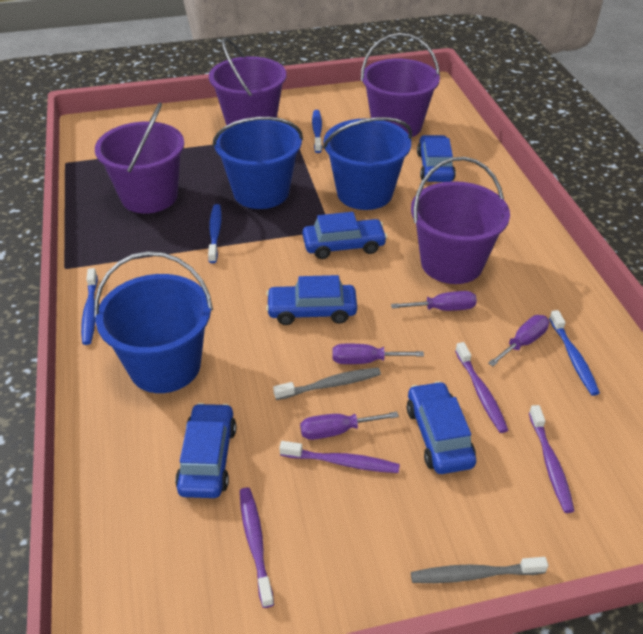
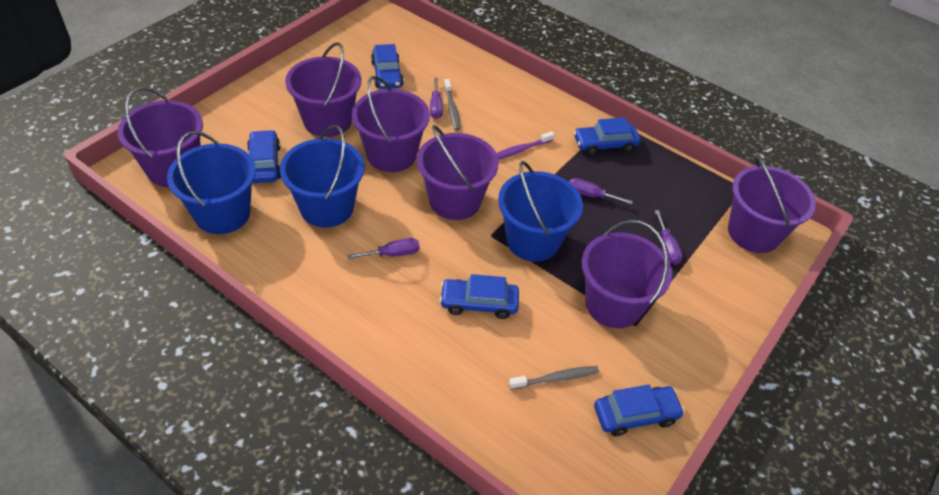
blue toothbrush: 4 -> 0
purple bucket: 4 -> 6
purple toothbrush: 4 -> 1

